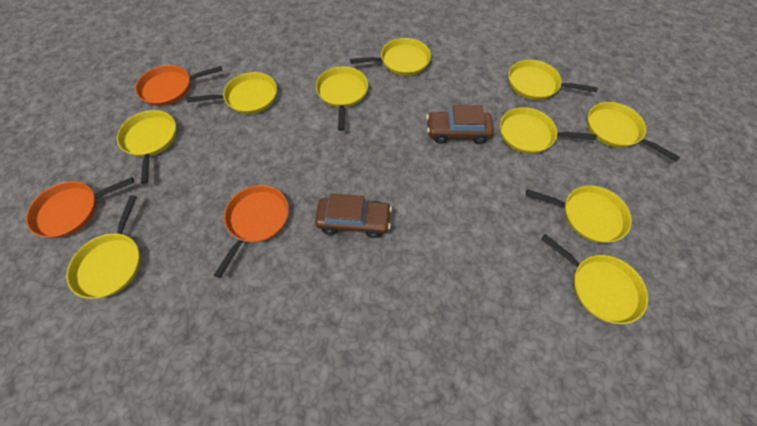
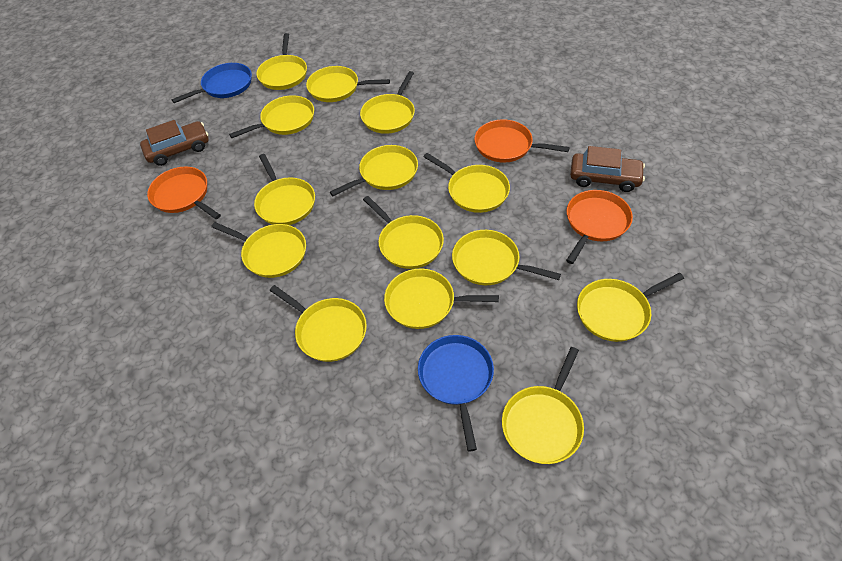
blue pan: 0 -> 2
yellow pan: 10 -> 14

